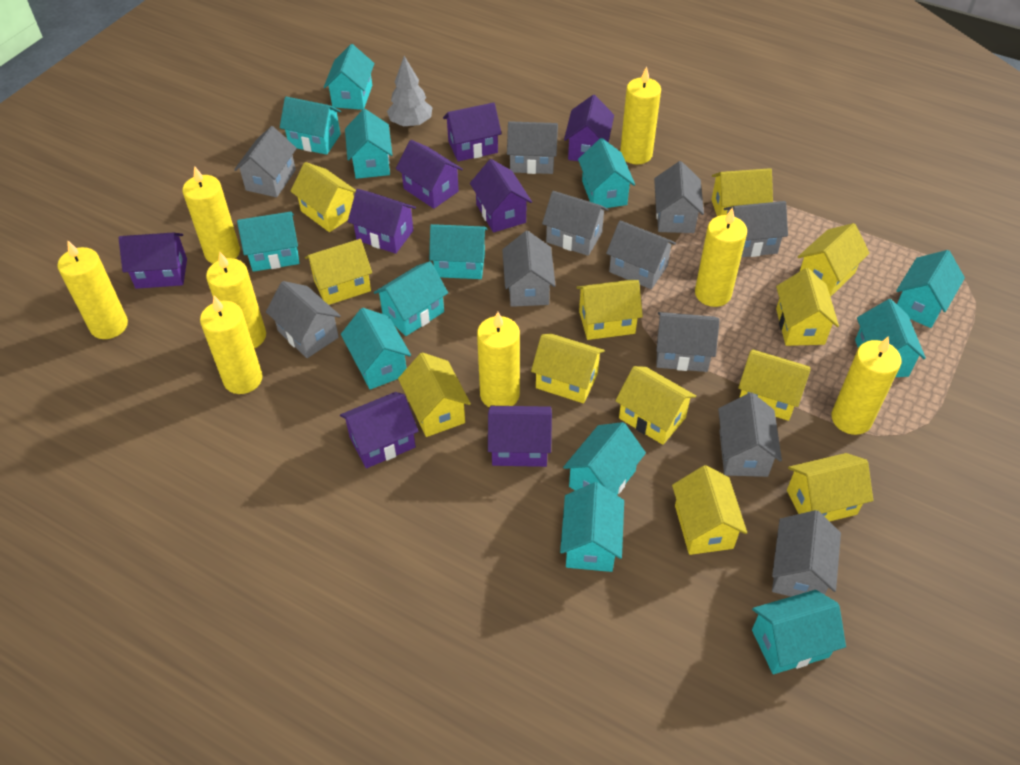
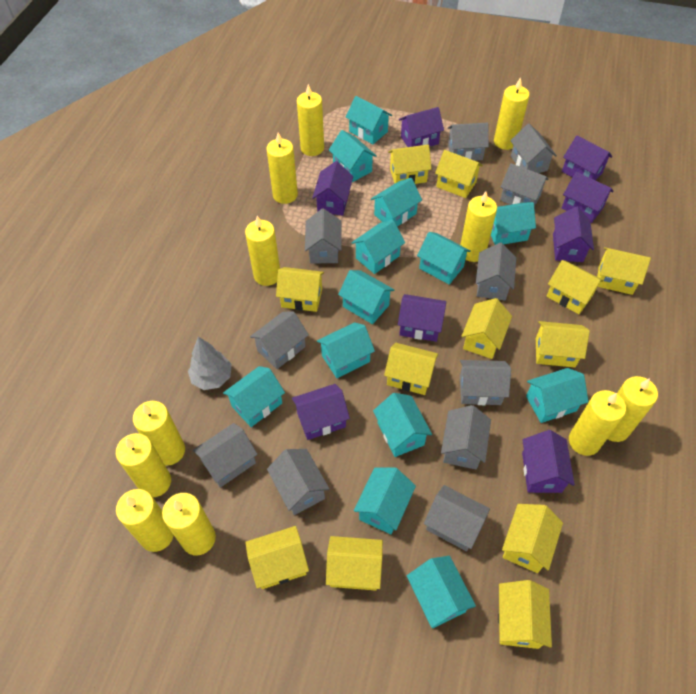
yellow candle: 8 -> 11

